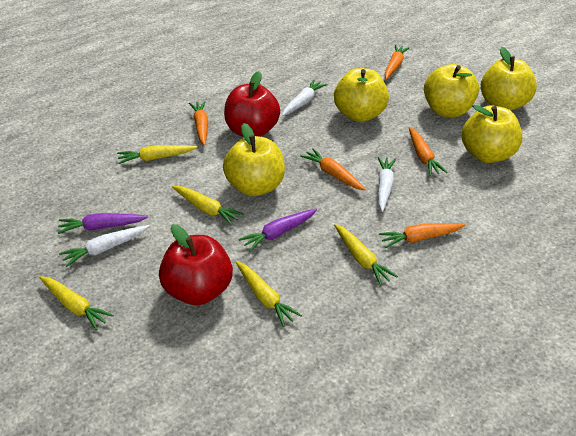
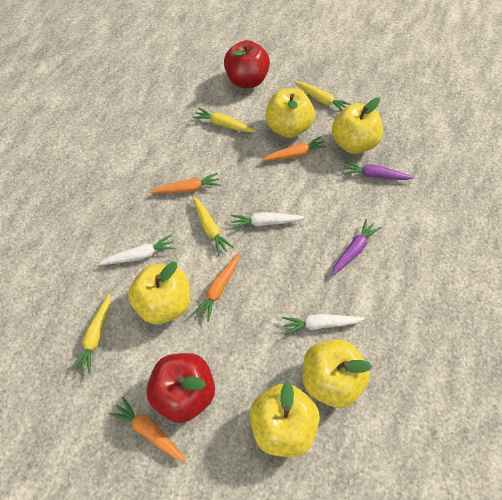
orange carrot: 5 -> 4
yellow carrot: 5 -> 4

